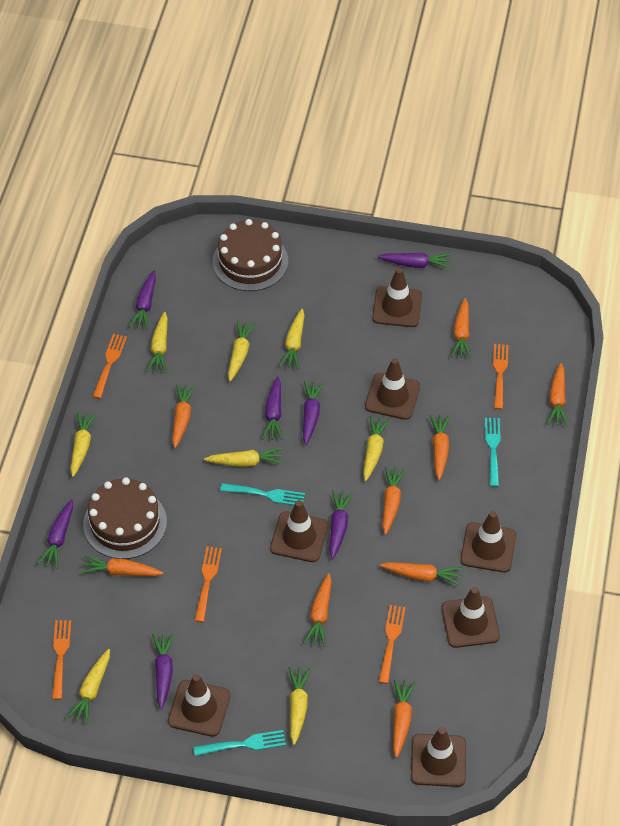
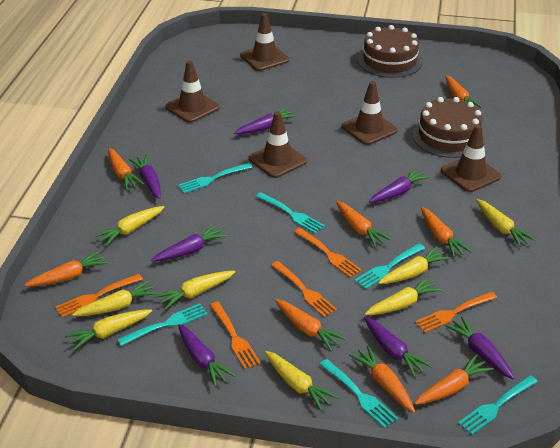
brown traffic cone: 7 -> 5
orange carrot: 9 -> 8
turquoise fork: 3 -> 6

